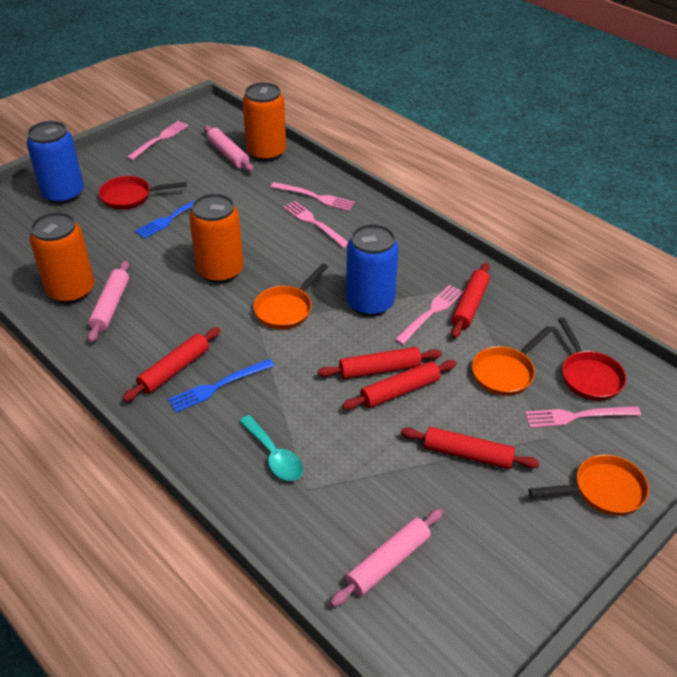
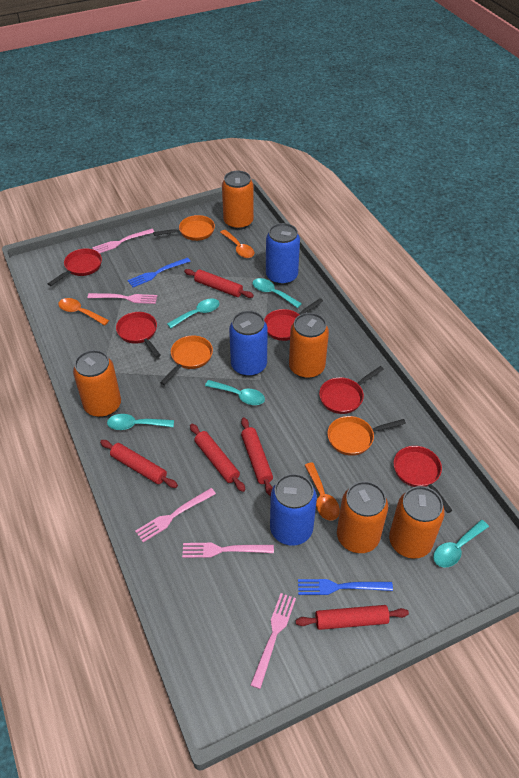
blue can: 2 -> 3
orange can: 3 -> 5
orange spoon: 0 -> 3
pink rolling pin: 3 -> 0
red pan: 2 -> 5
turquoise spoon: 1 -> 5

